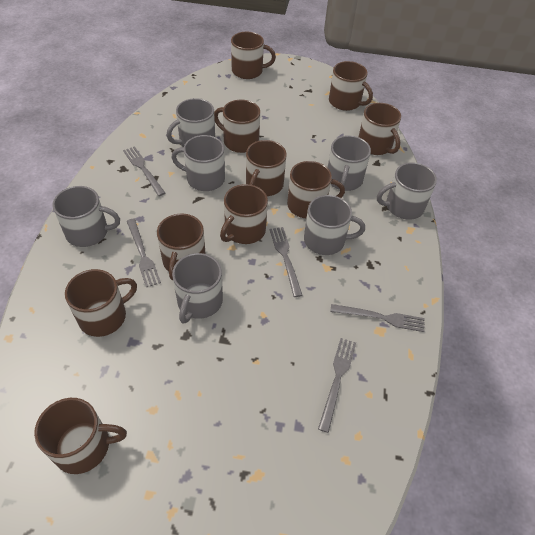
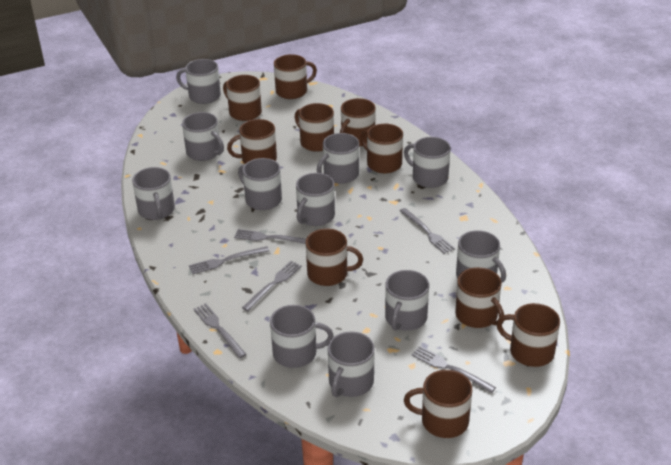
grey fork: 5 -> 6
grey mug: 7 -> 11

